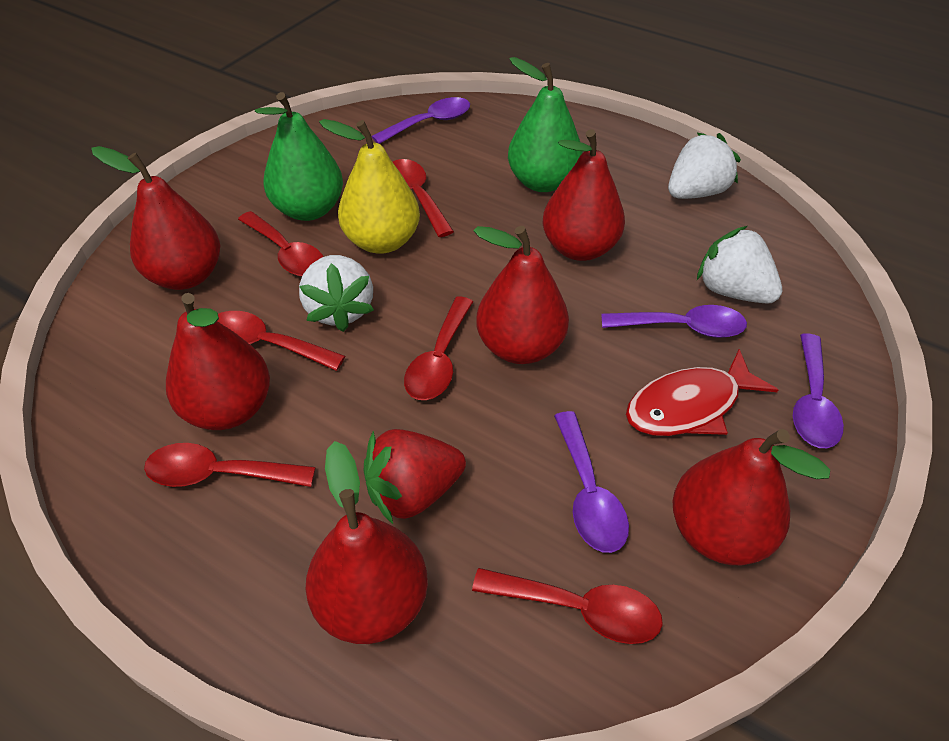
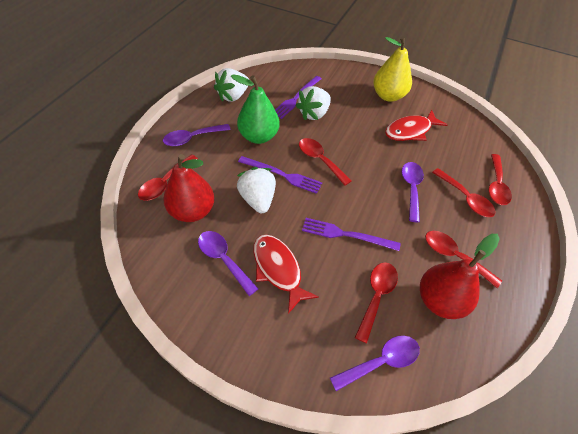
green pear: 2 -> 1
purple fork: 0 -> 3
red fish: 1 -> 2
red pear: 6 -> 2
red strawberry: 1 -> 0

